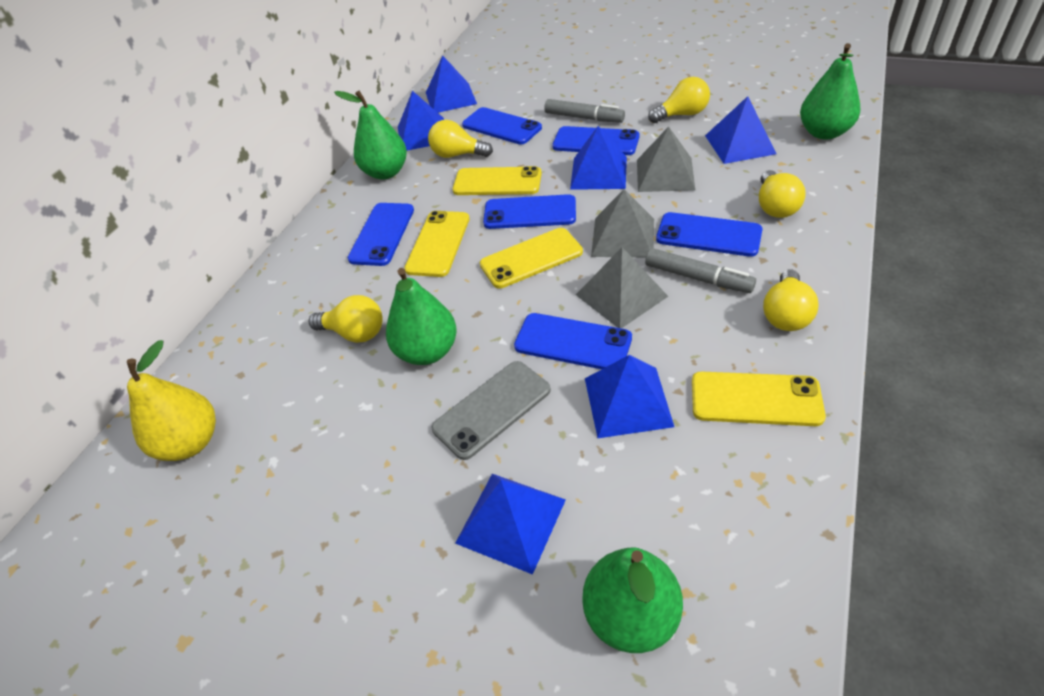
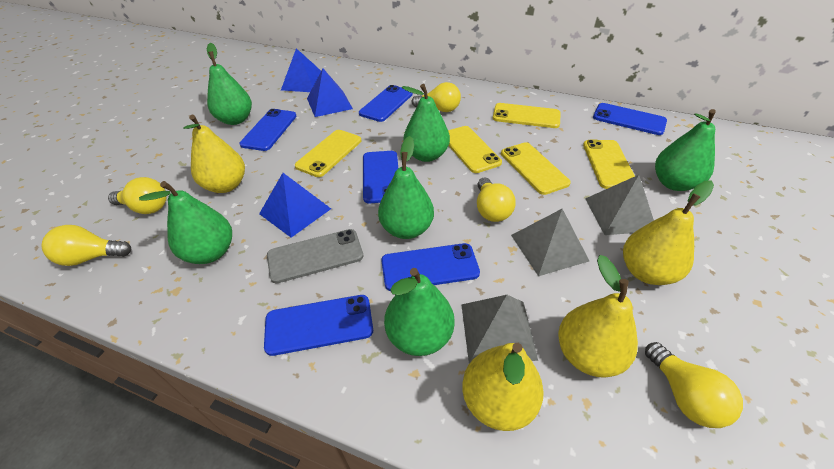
blue pyramid: 6 -> 3
green pear: 4 -> 6
grey marker: 2 -> 0
yellow pear: 1 -> 4
yellow phone: 4 -> 5

